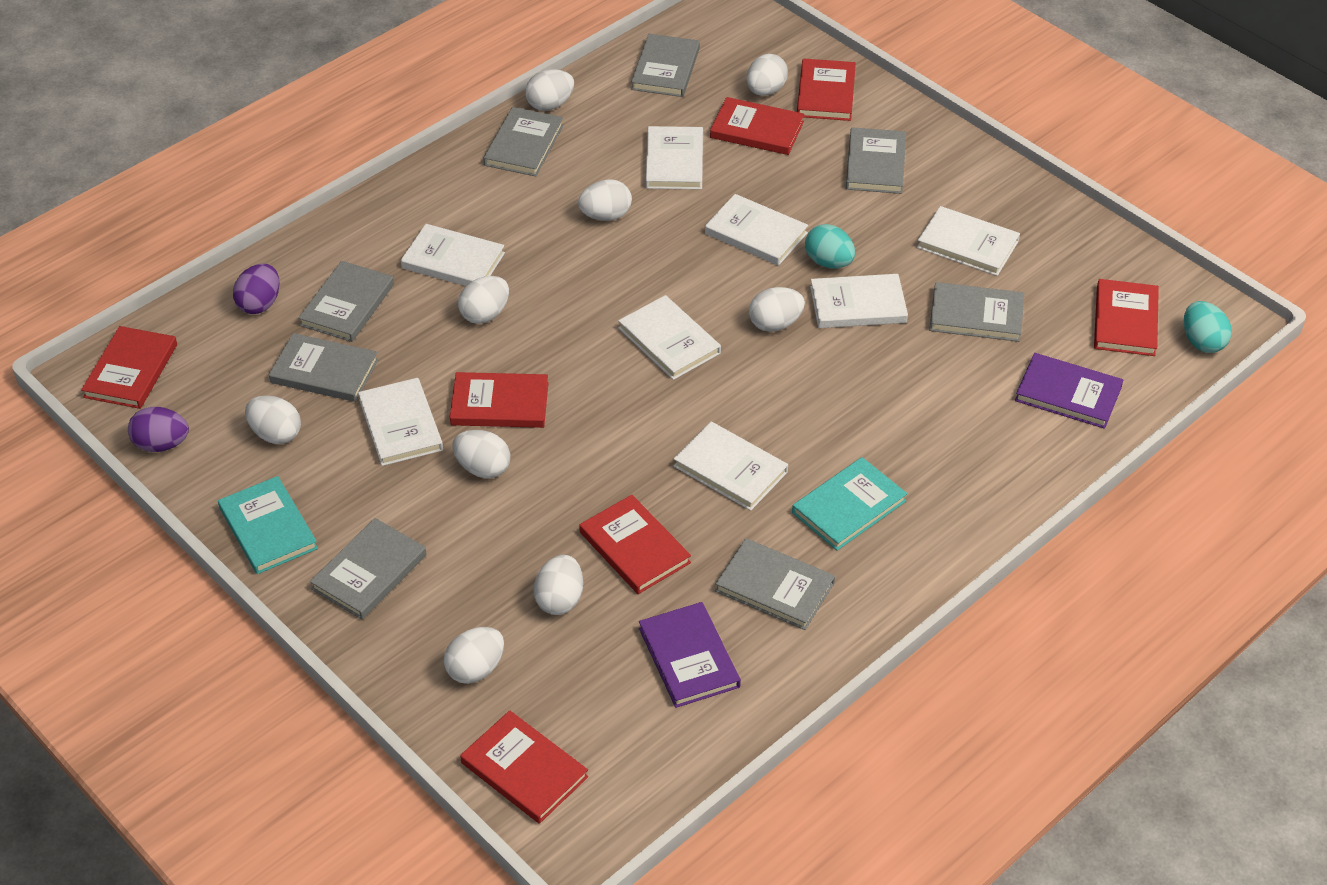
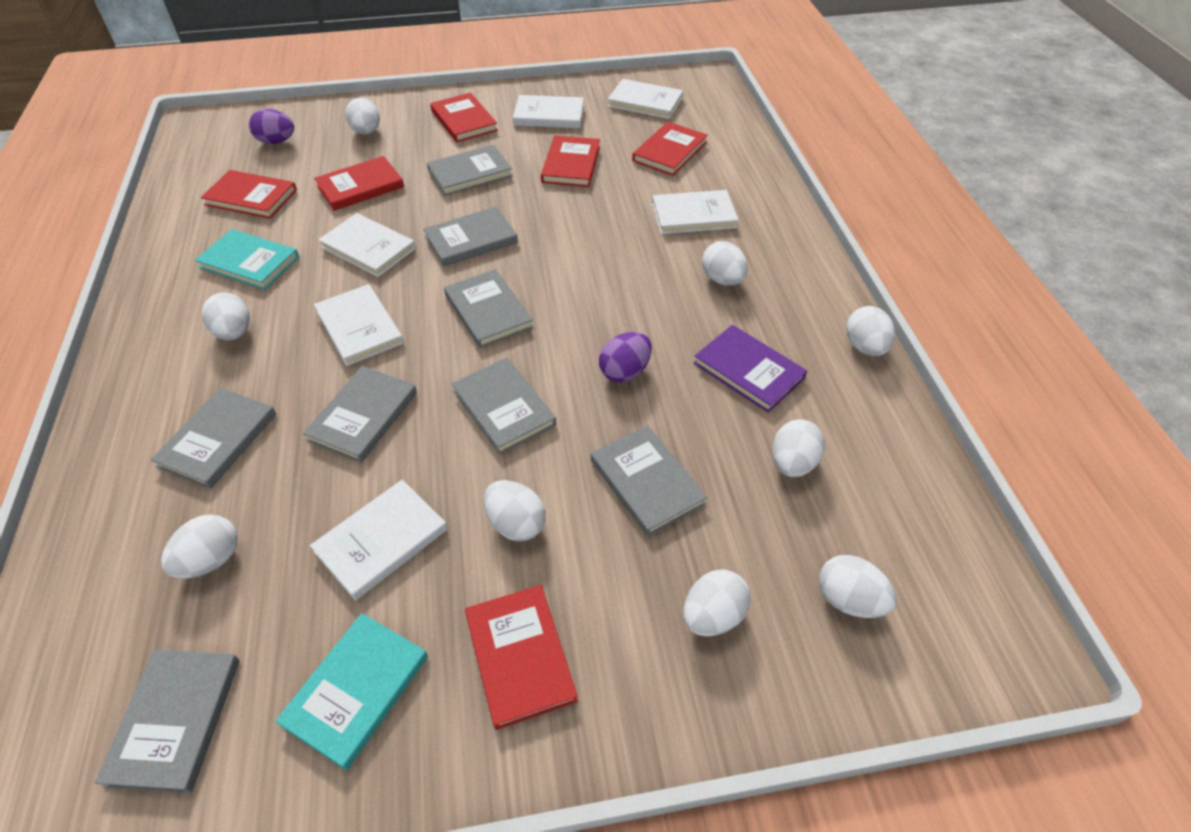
purple book: 2 -> 1
red book: 7 -> 6
turquoise egg: 2 -> 0
white book: 8 -> 6

